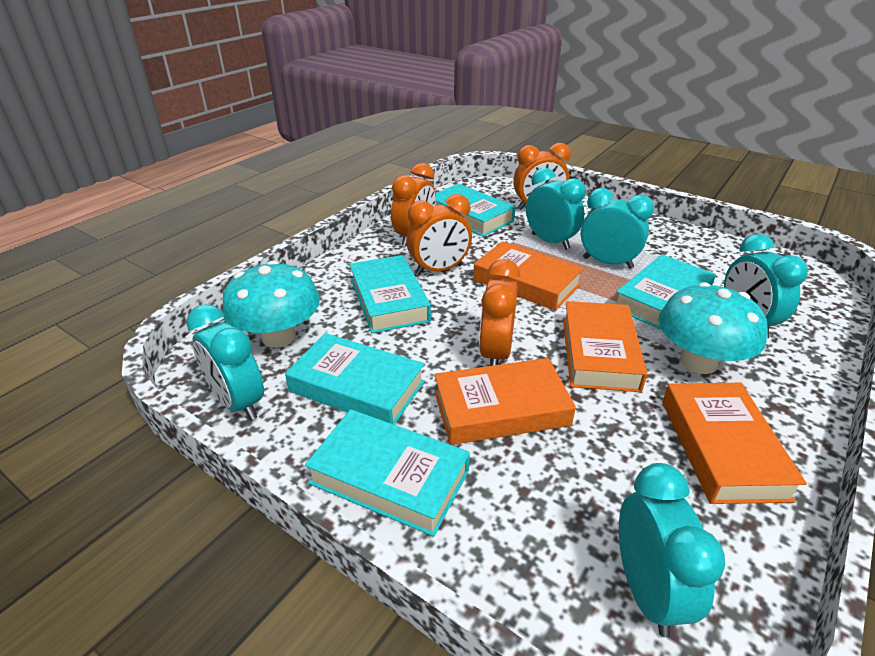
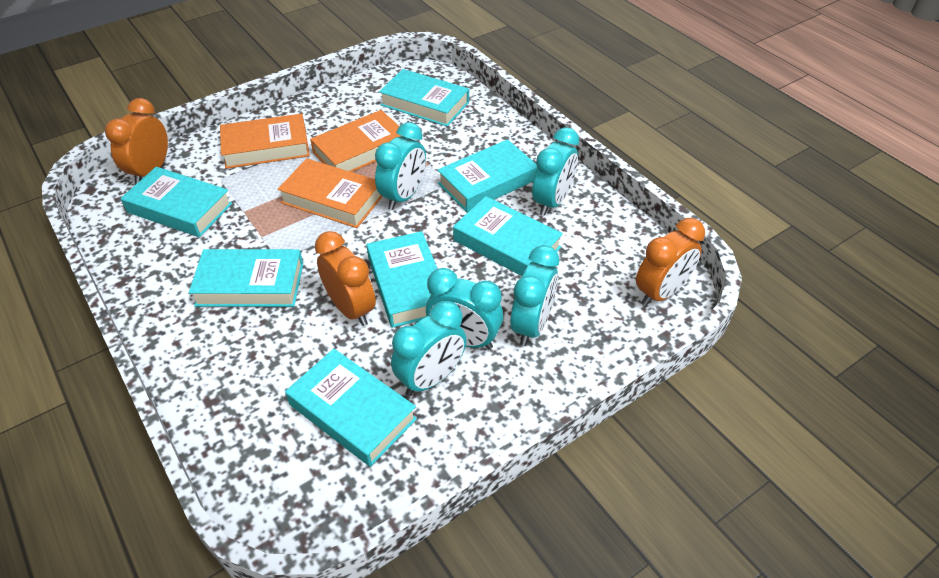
orange book: 4 -> 3
orange clock: 4 -> 3
turquoise book: 5 -> 7
turquoise mushroom: 2 -> 0

